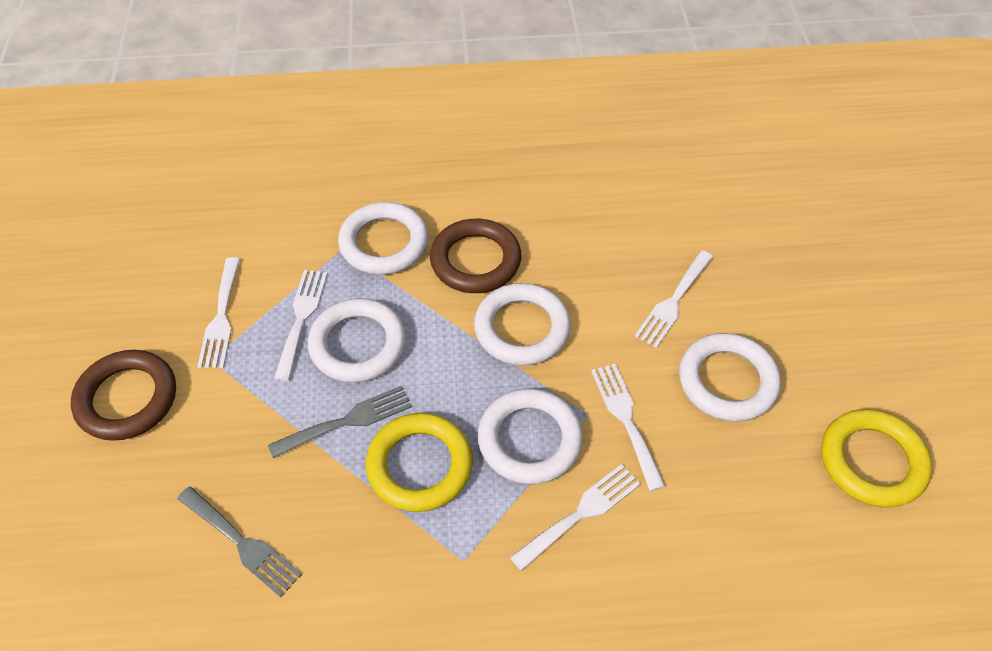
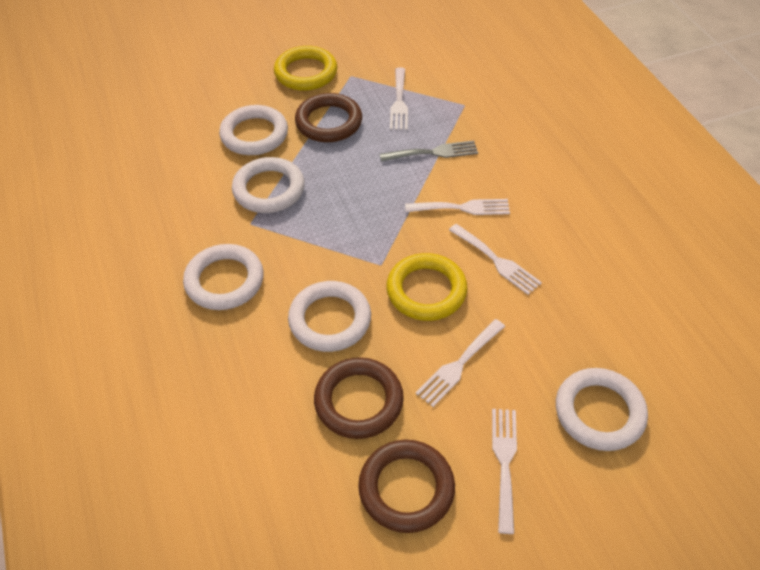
brown ring: 2 -> 3
grey fork: 2 -> 1

